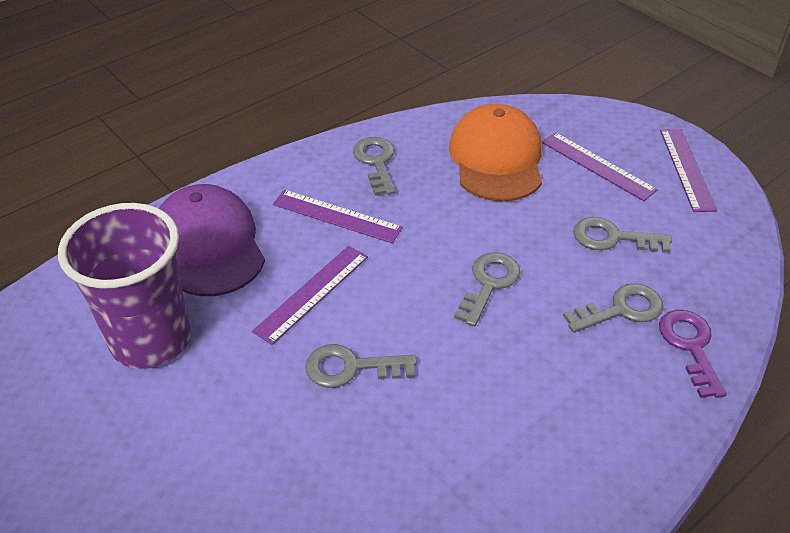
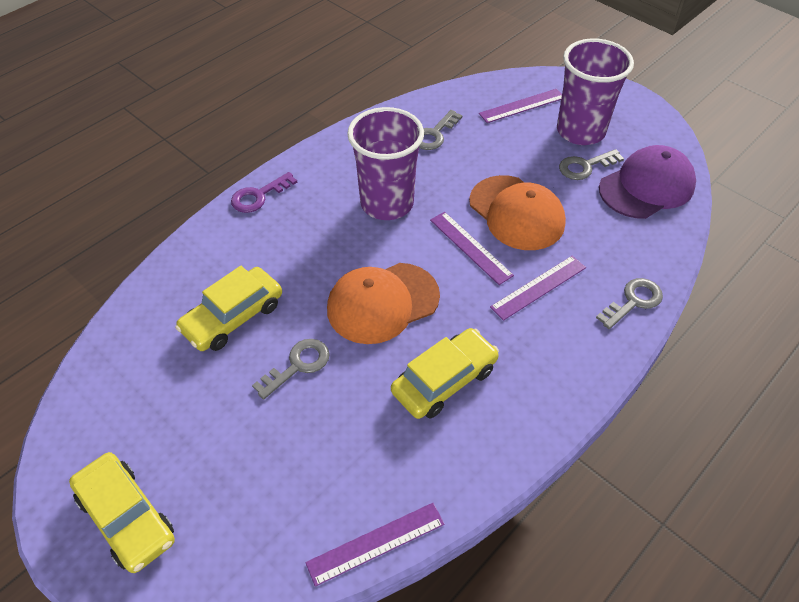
grey key: 5 -> 4
orange cap: 1 -> 2
purple cup: 1 -> 2
yellow car: 0 -> 3

